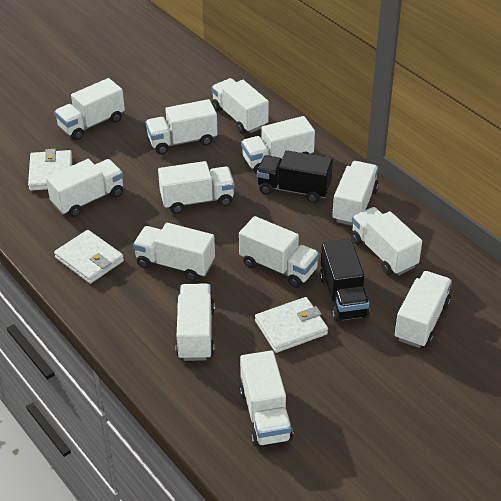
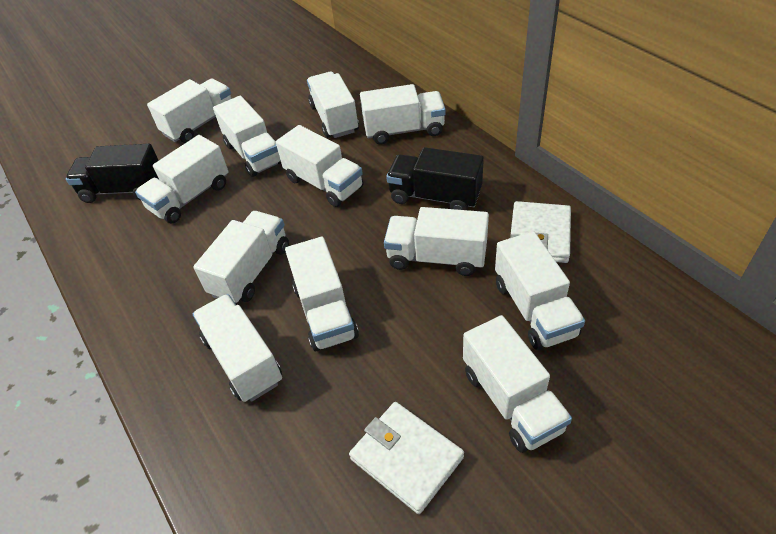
white truck: 13 -> 12
white wallet: 3 -> 2

